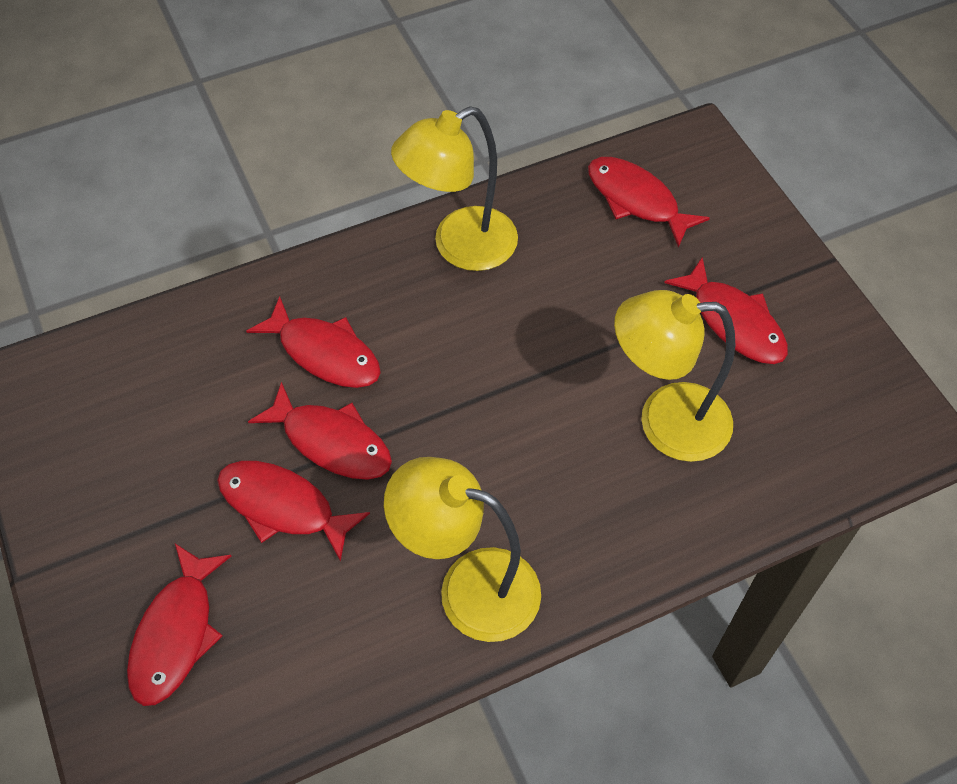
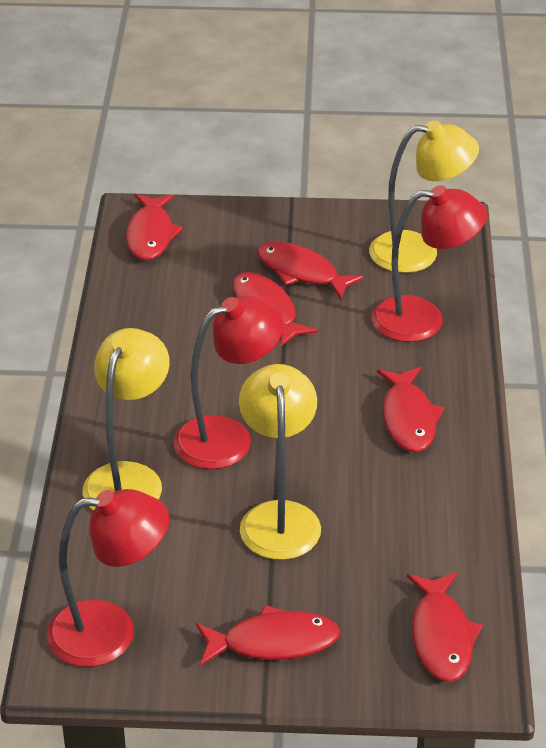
red lamp: 0 -> 3

